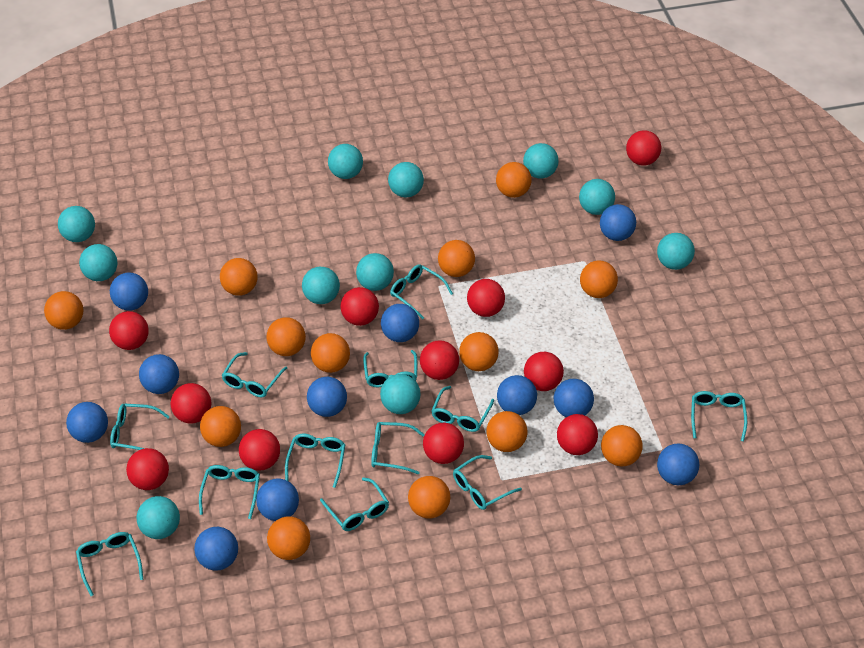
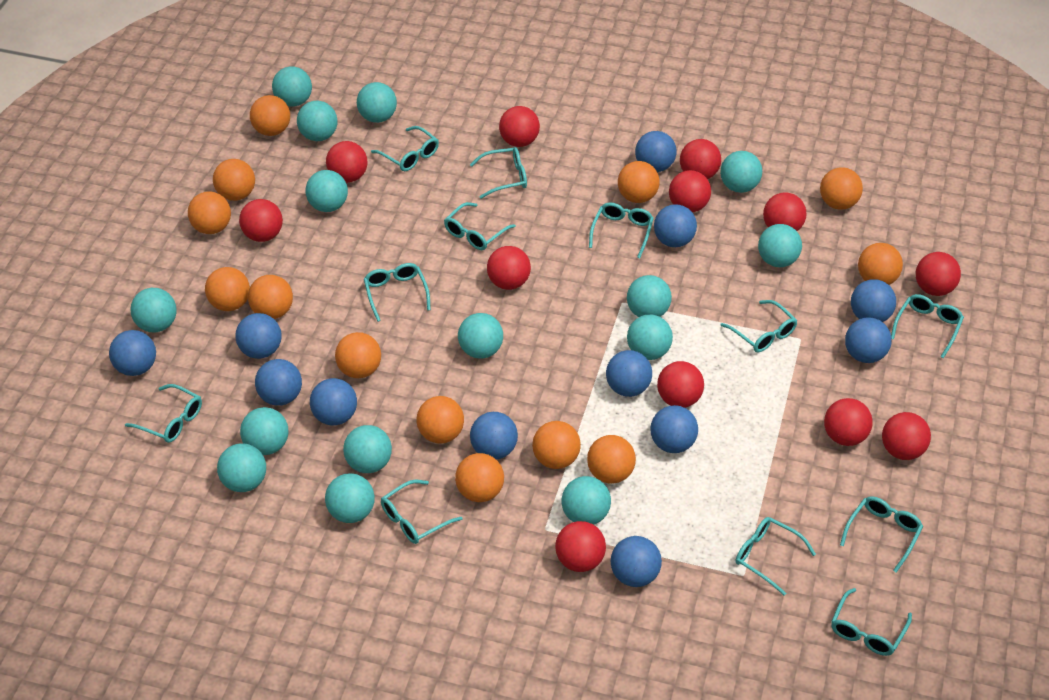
blue ball: 11 -> 12
red ball: 11 -> 12
turquoise ball: 11 -> 15

